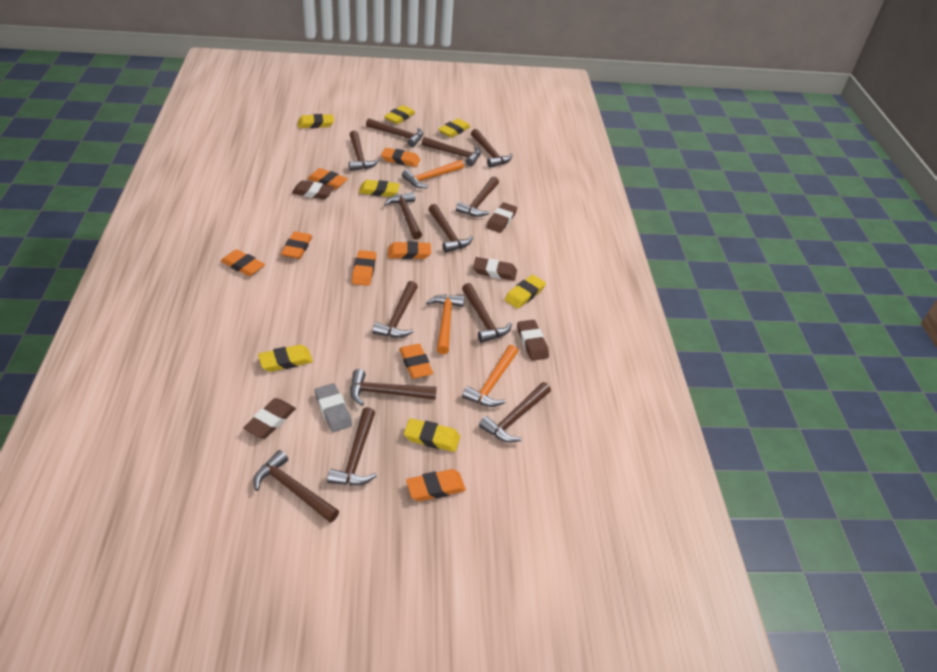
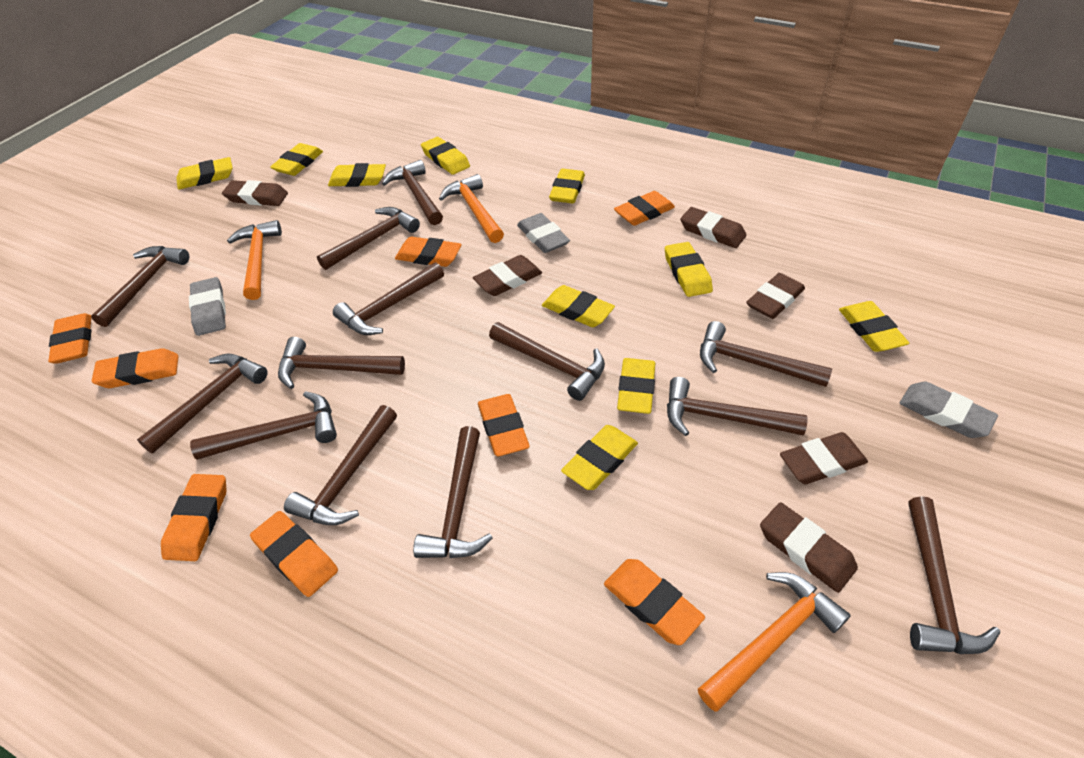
brown eraser: 5 -> 6
grey eraser: 1 -> 3
yellow eraser: 7 -> 10

